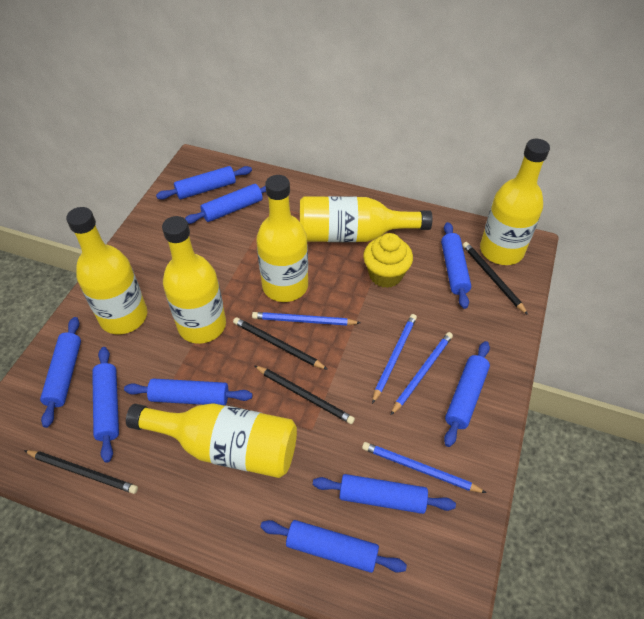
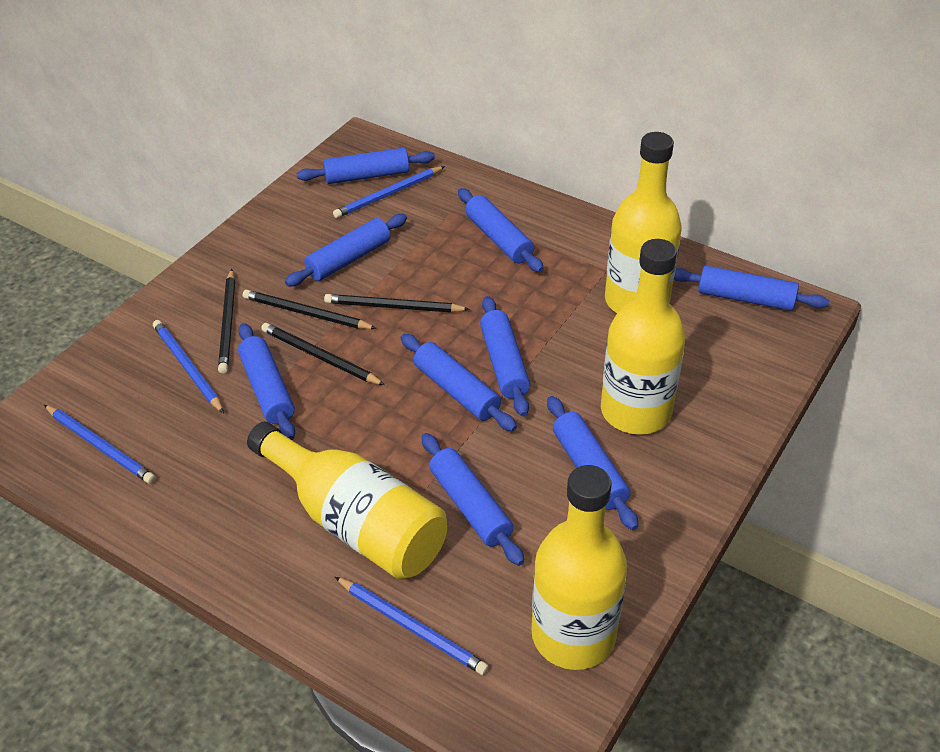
yellow bottle: 6 -> 4
yellow cupcake: 1 -> 0

